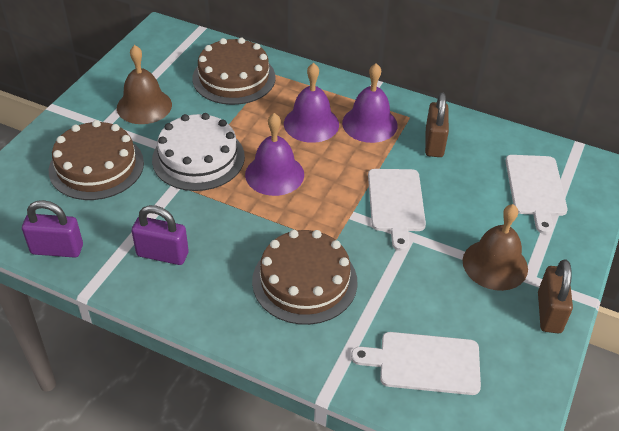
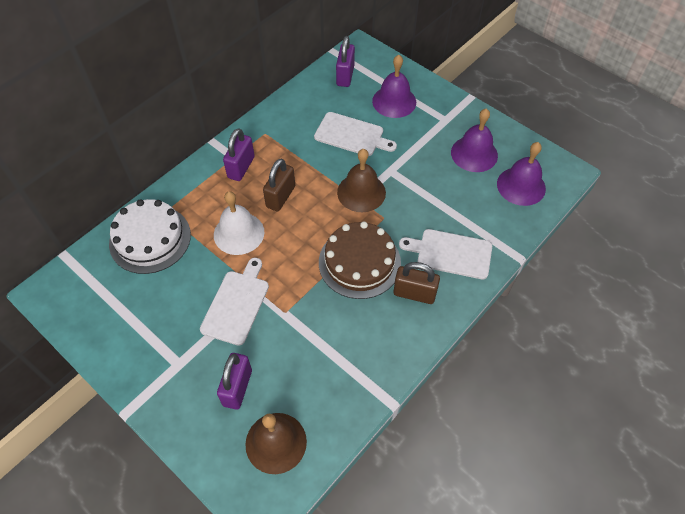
brown cake: 3 -> 1
purple padlock: 2 -> 3
white bell: 0 -> 1

